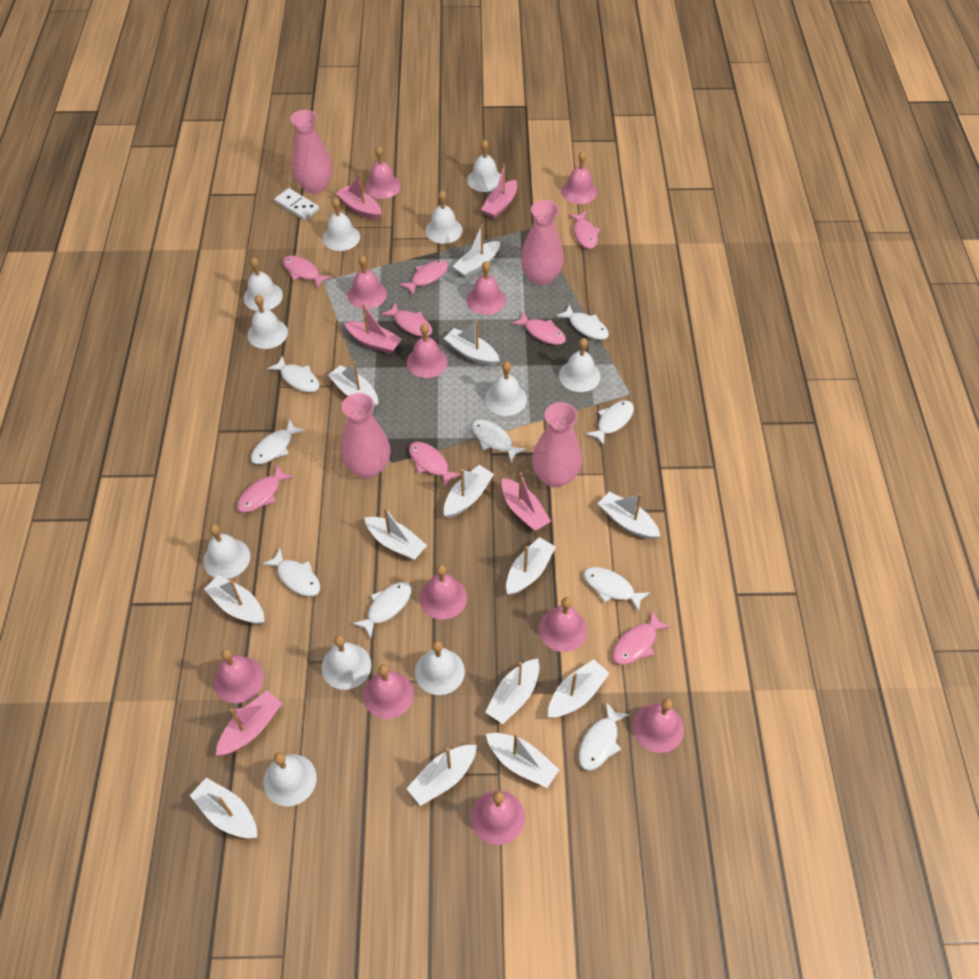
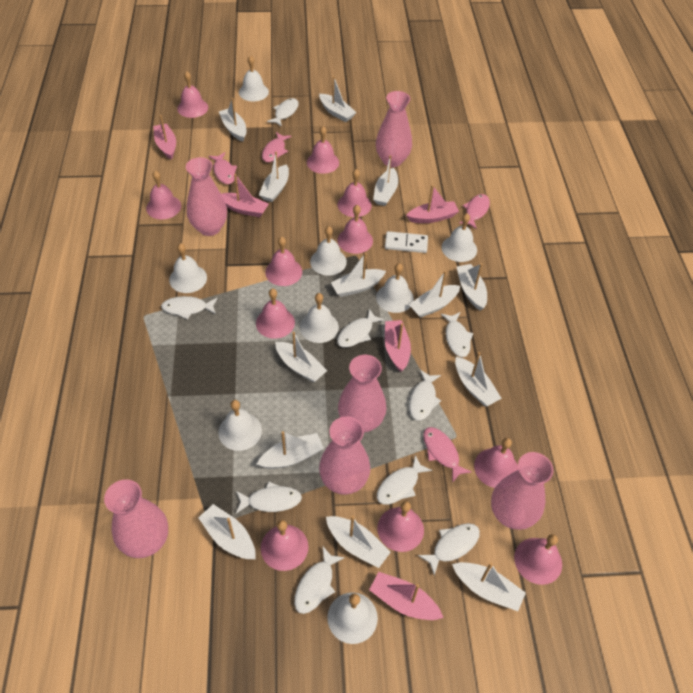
pink fish: 8 -> 4
pink vase: 4 -> 6
white bell: 11 -> 8

